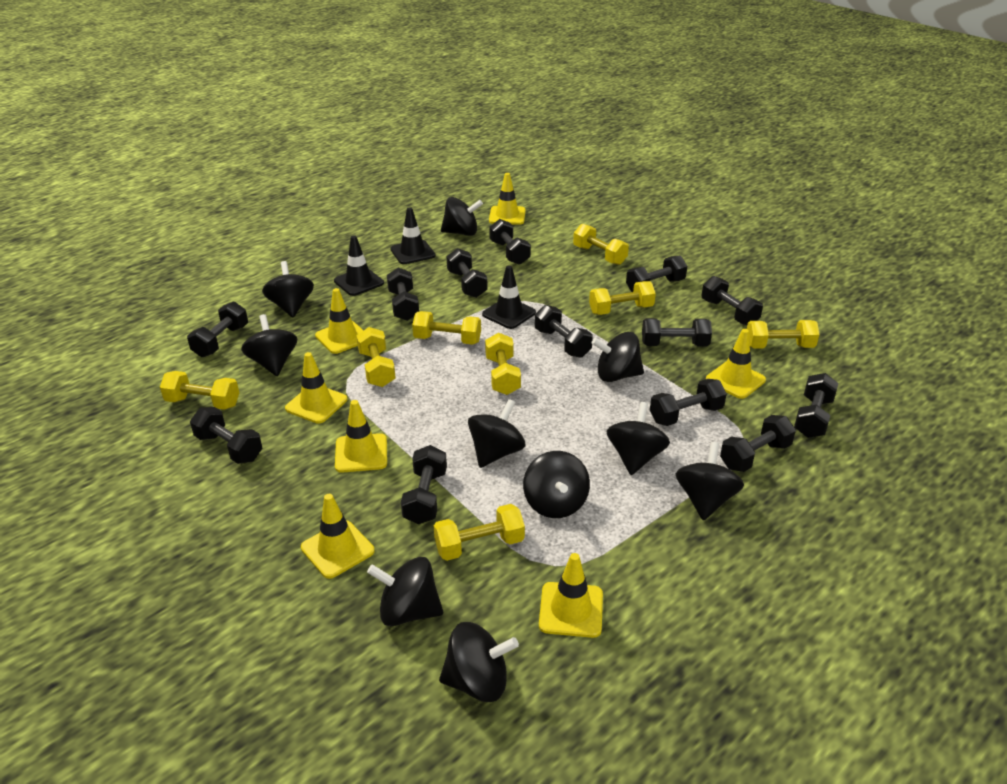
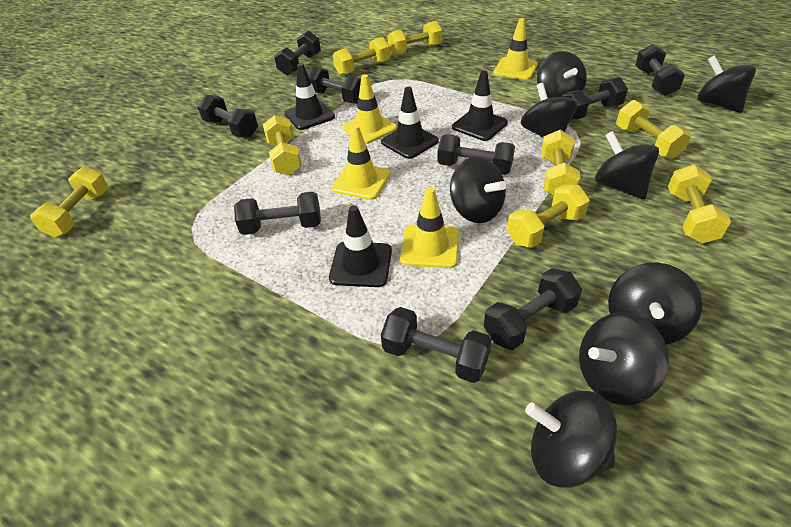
black dumbbell: 13 -> 9
black spinning top: 10 -> 8
black traffic cone: 3 -> 4
yellow traffic cone: 7 -> 4

